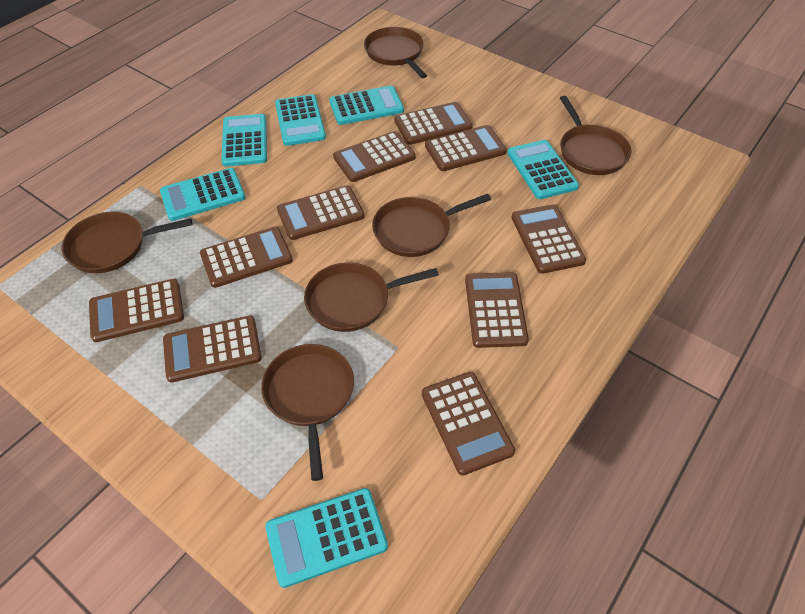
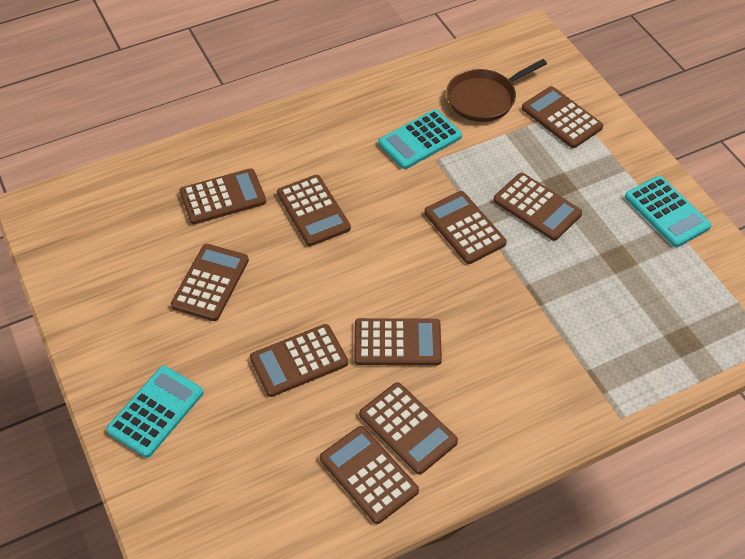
brown pan: 6 -> 1
turquoise calculator: 6 -> 3

